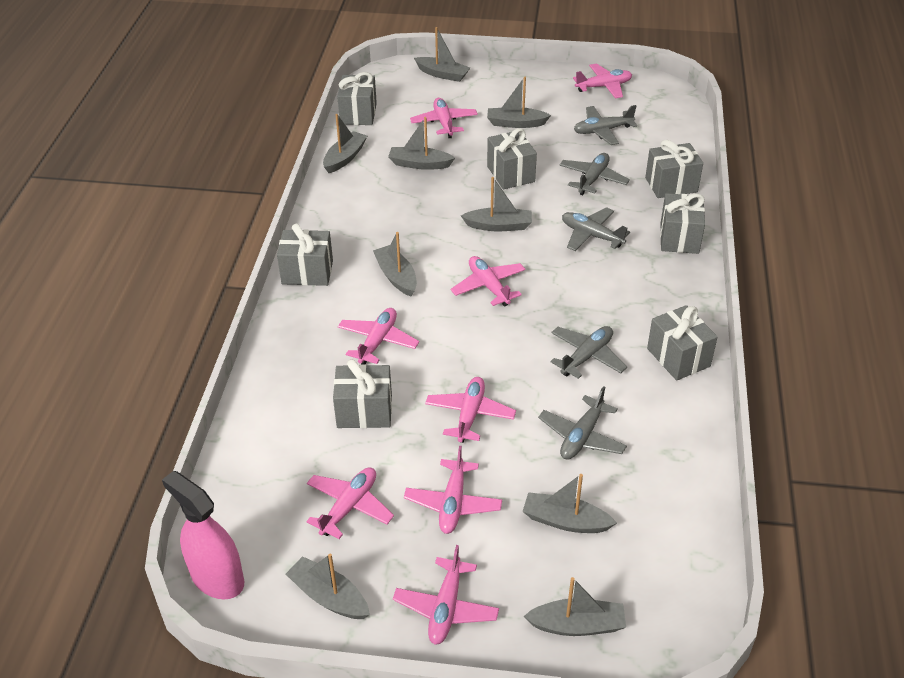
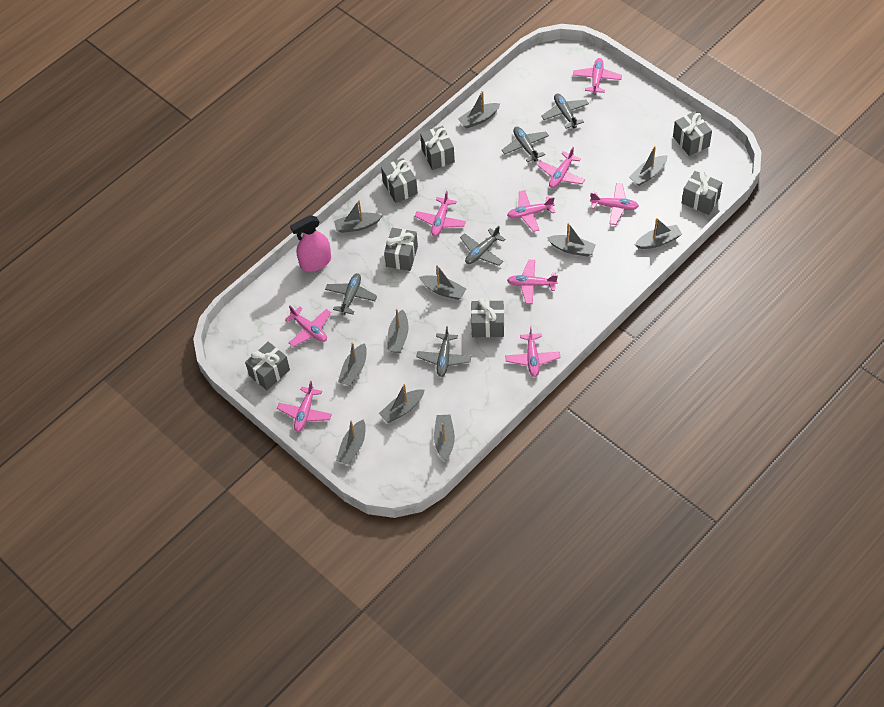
grey boat: 9 -> 11
pink plane: 8 -> 9

